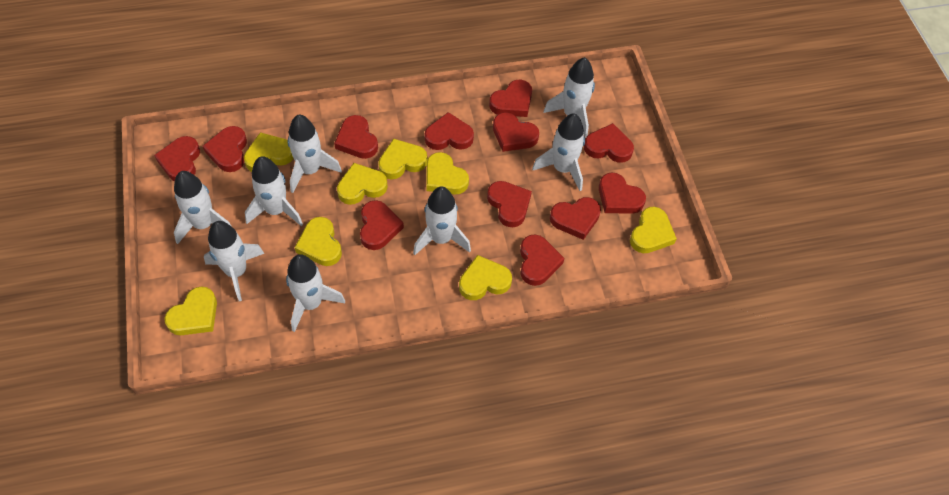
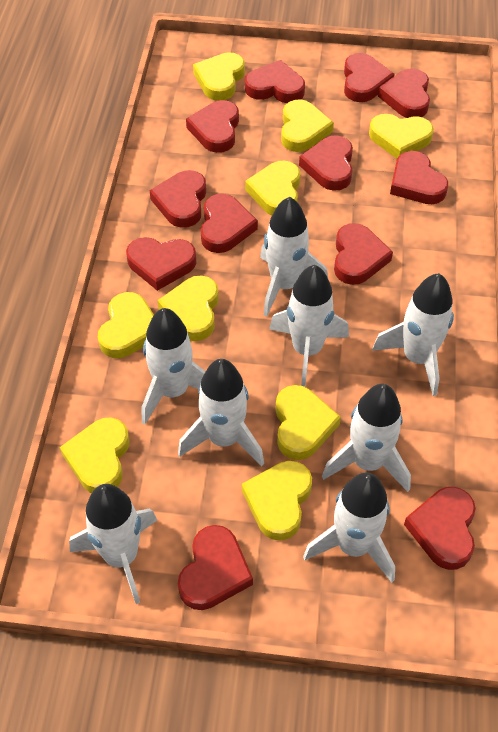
yellow heart: 8 -> 9

